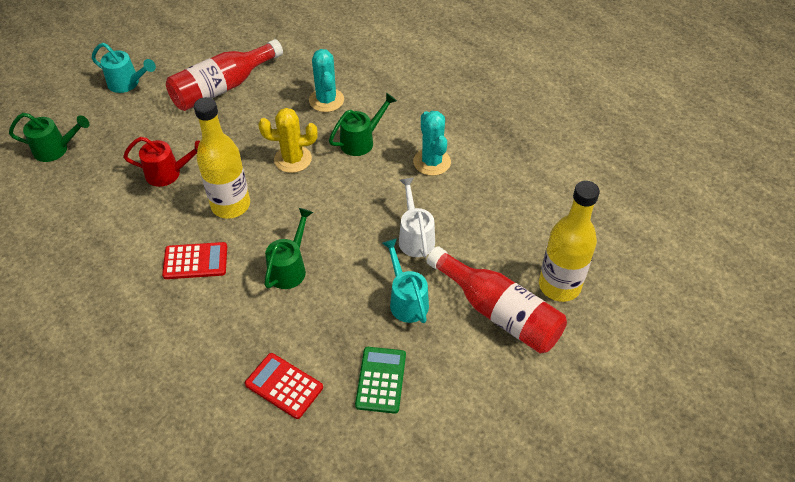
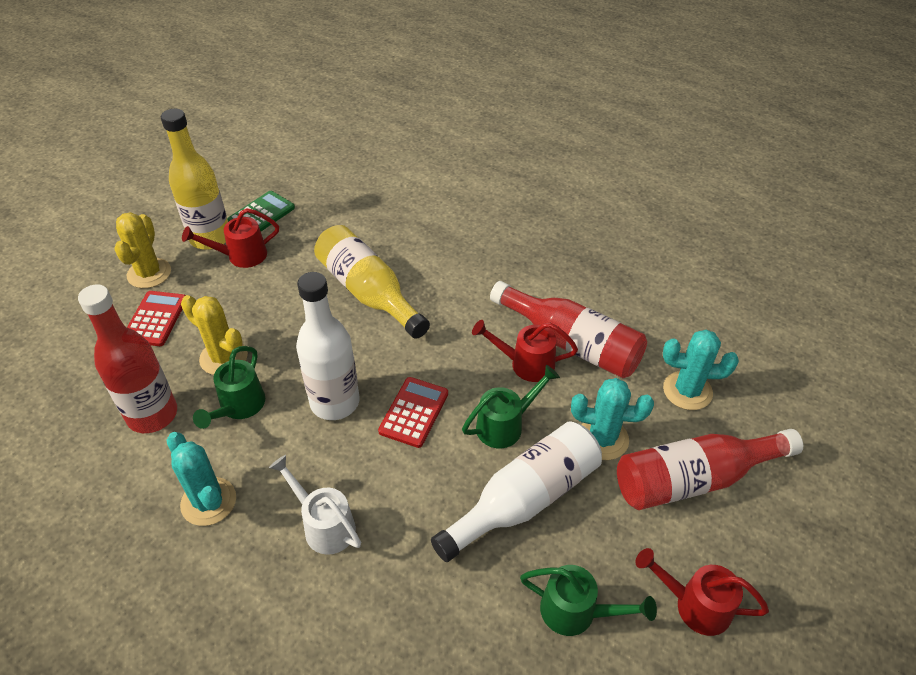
red bottle: 2 -> 3
red watering can: 1 -> 3
turquoise cactus: 2 -> 3
turquoise watering can: 2 -> 0
white bottle: 0 -> 2
yellow cactus: 1 -> 2

